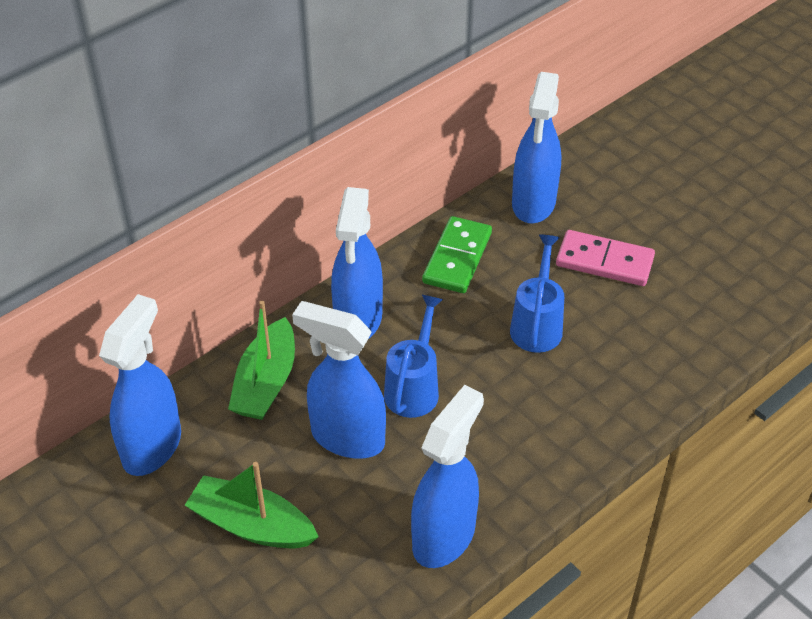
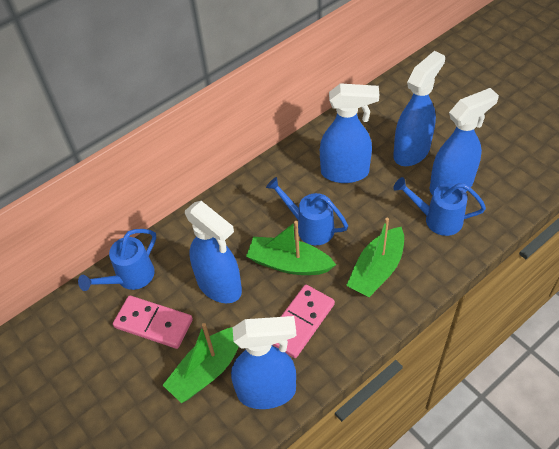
blue watering can: 2 -> 3
green boat: 2 -> 3
green domino: 1 -> 0
pink domino: 1 -> 2

